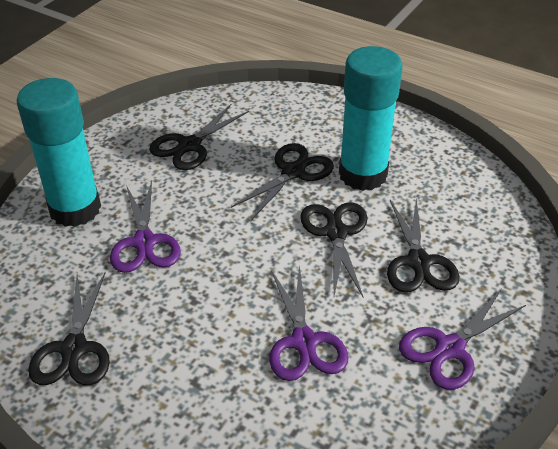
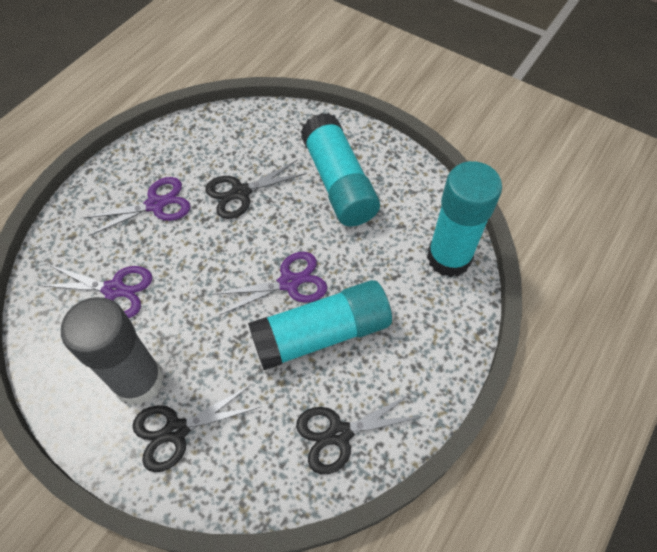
black scissors: 5 -> 3
grey glue stick: 0 -> 1
turquoise glue stick: 2 -> 3

